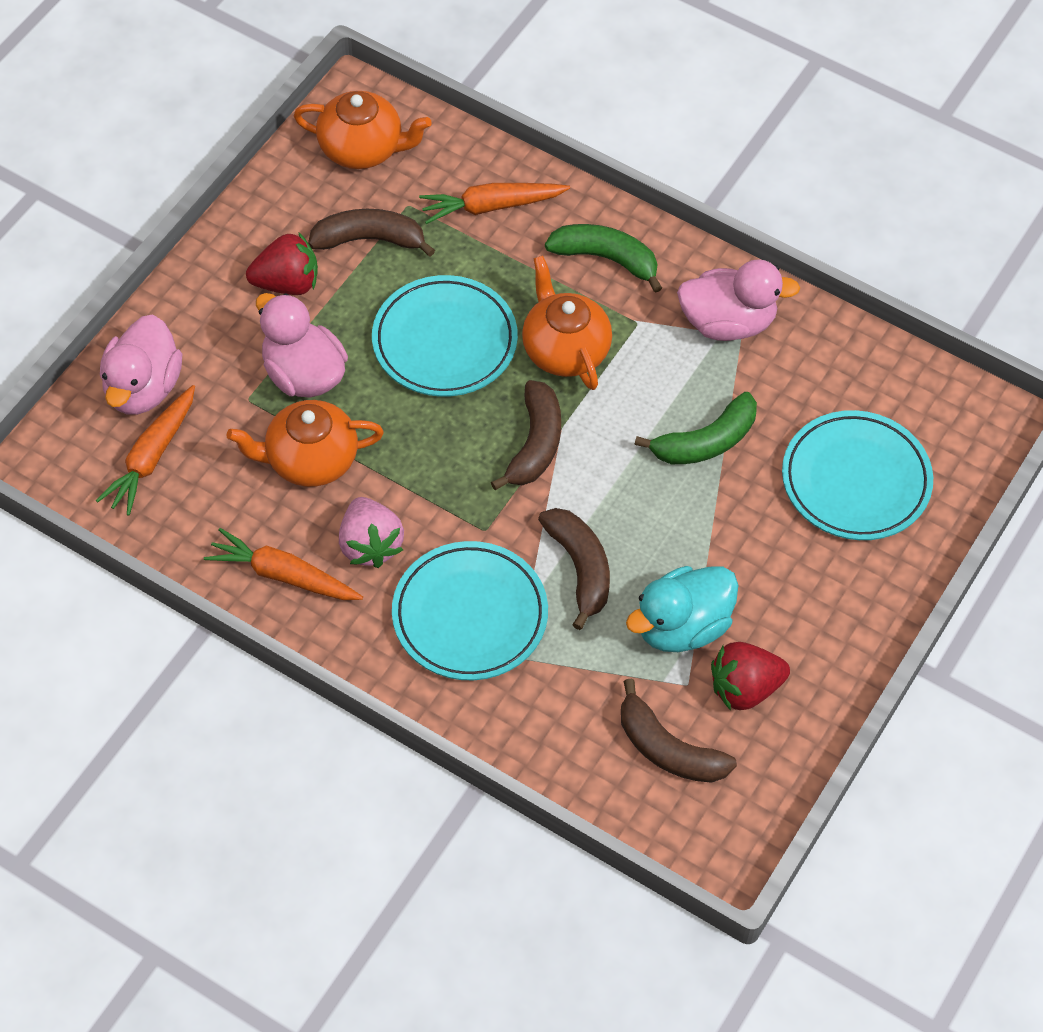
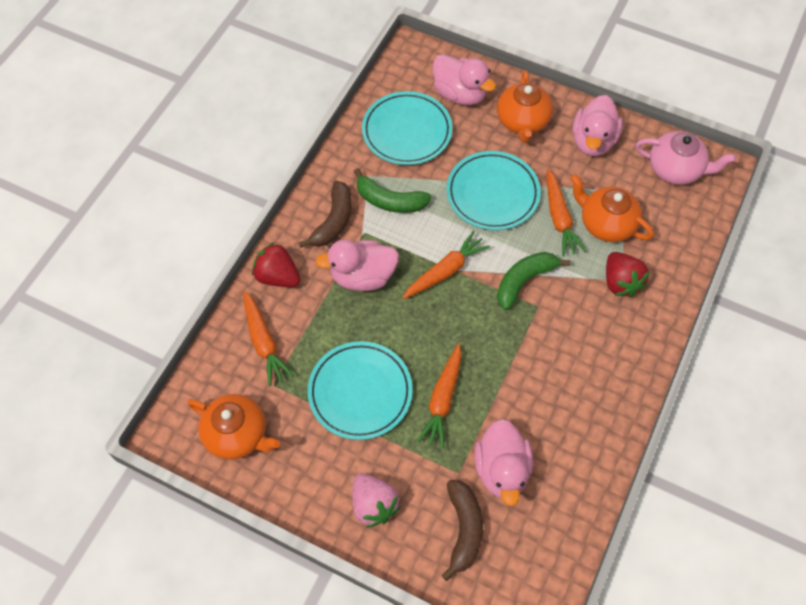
brown banana: 4 -> 2
orange carrot: 3 -> 4
pink duck: 3 -> 4
pink teapot: 0 -> 1
turquoise duck: 1 -> 0

